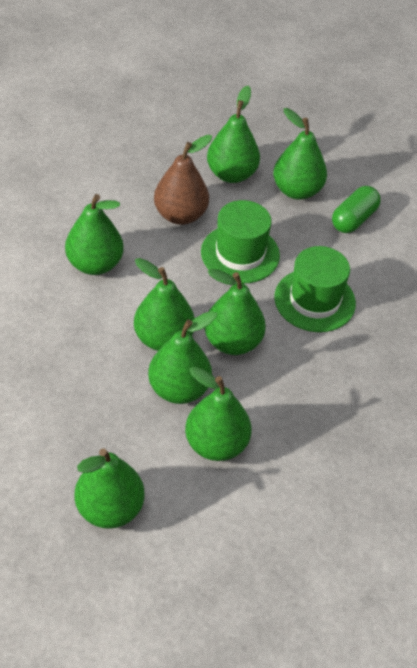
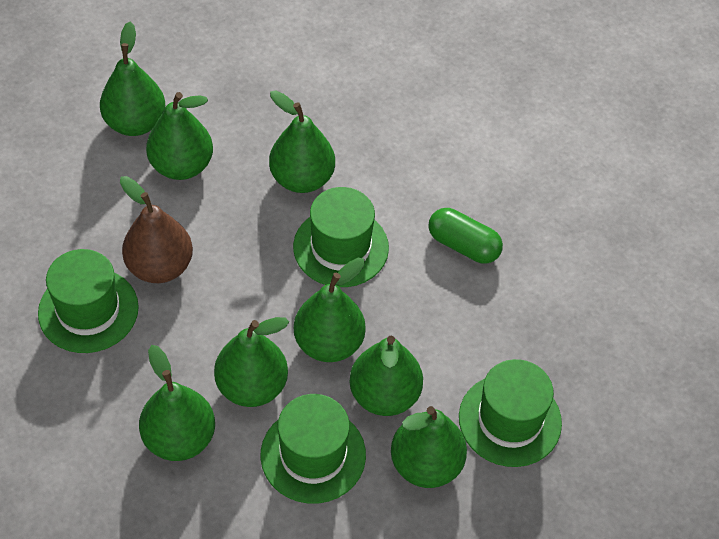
green hat: 2 -> 4

